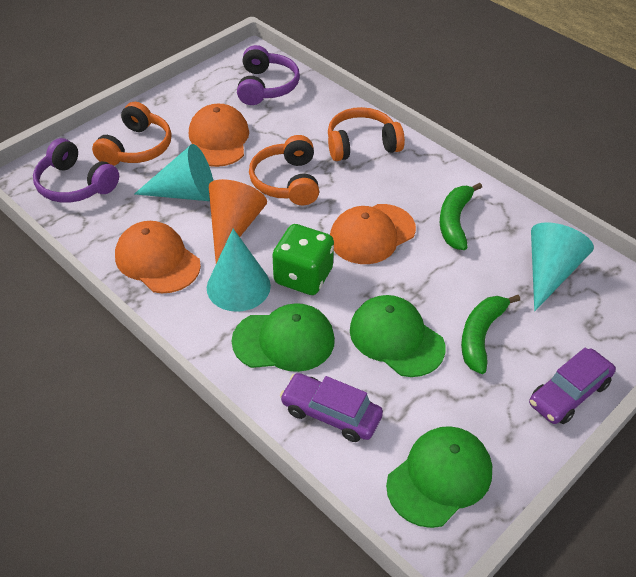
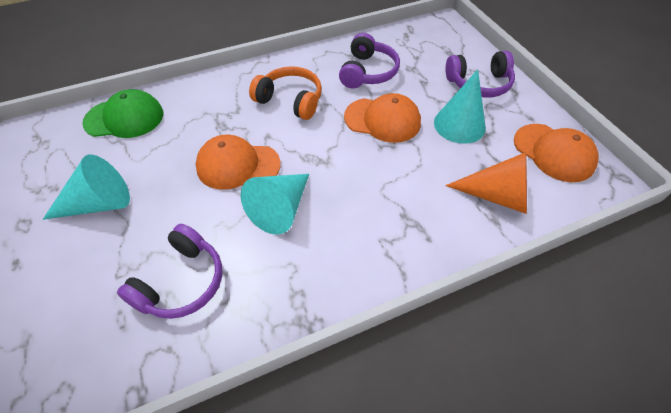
green banana: 2 -> 0
green cap: 3 -> 1
green dice: 1 -> 0
orange headphones: 3 -> 1
purple car: 2 -> 0
purple headphones: 2 -> 3

